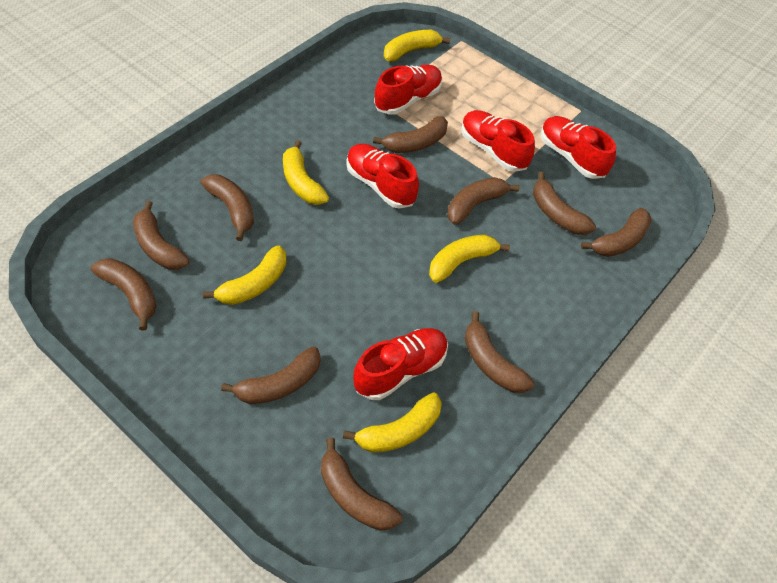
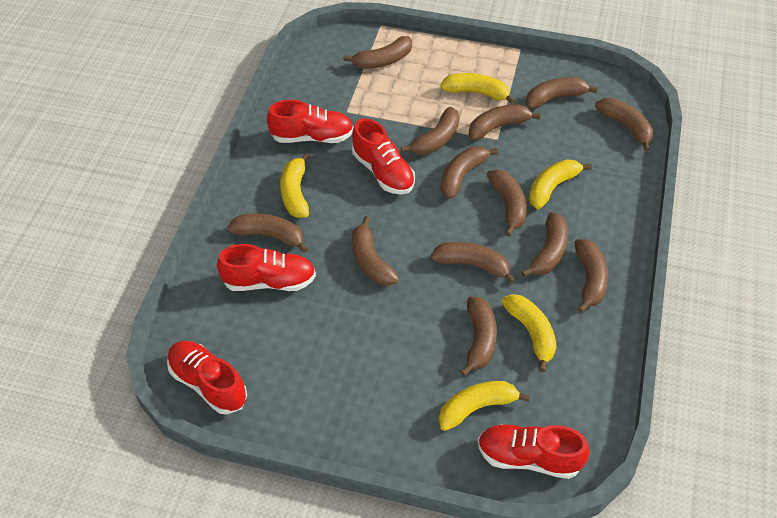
brown banana: 10 -> 13

